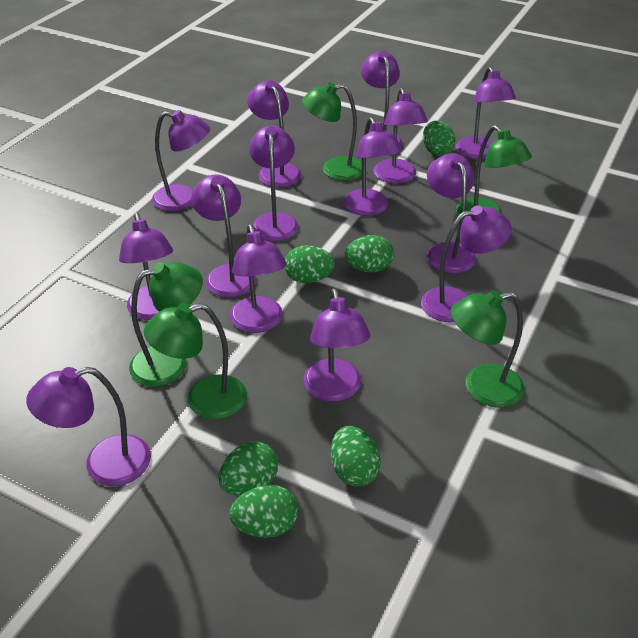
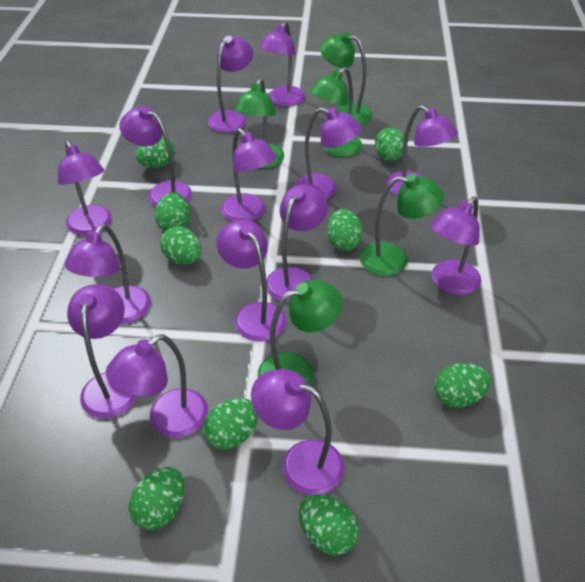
green egg: 6 -> 9

